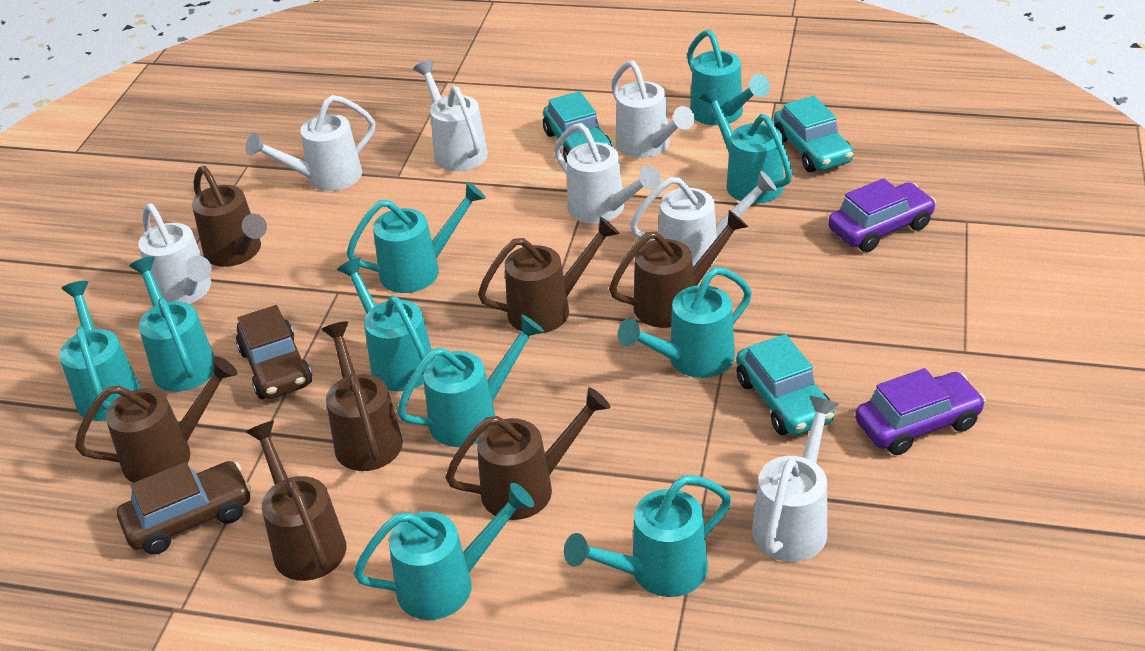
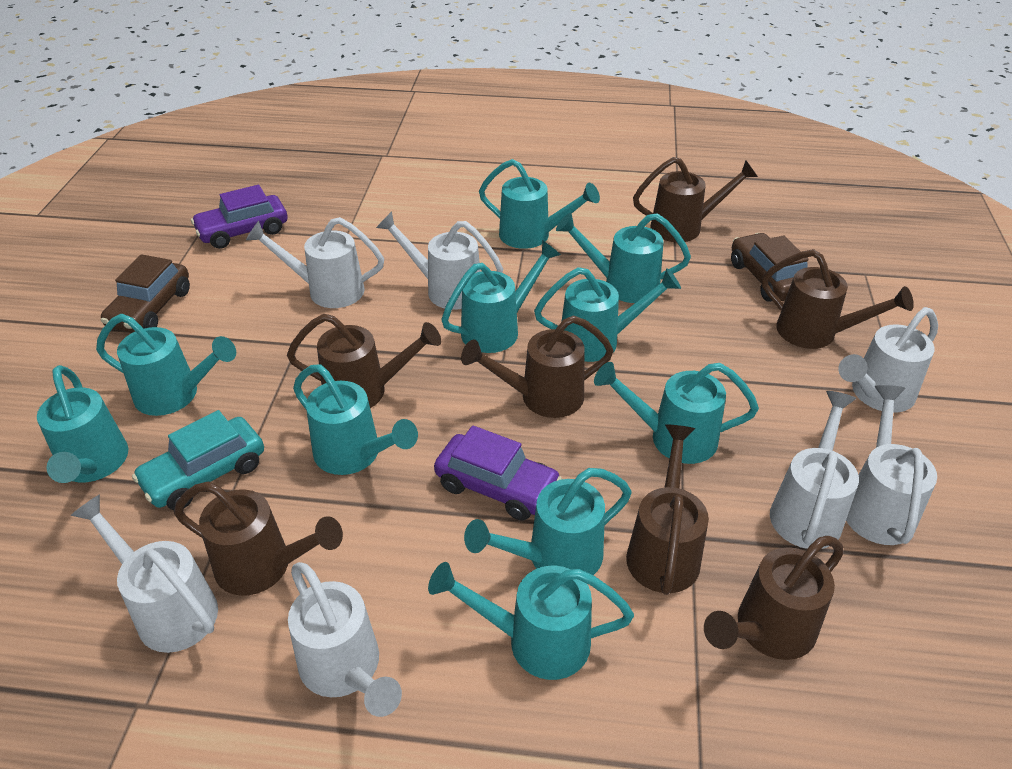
turquoise car: 3 -> 1

